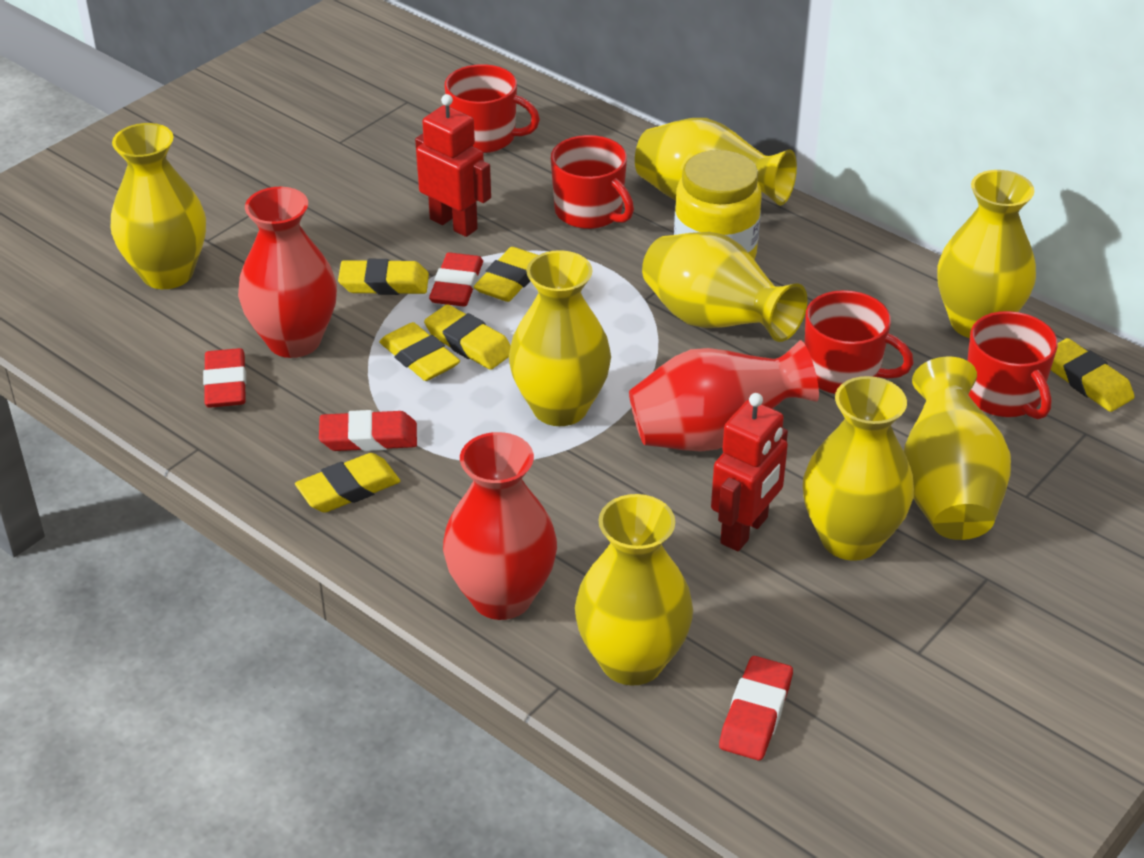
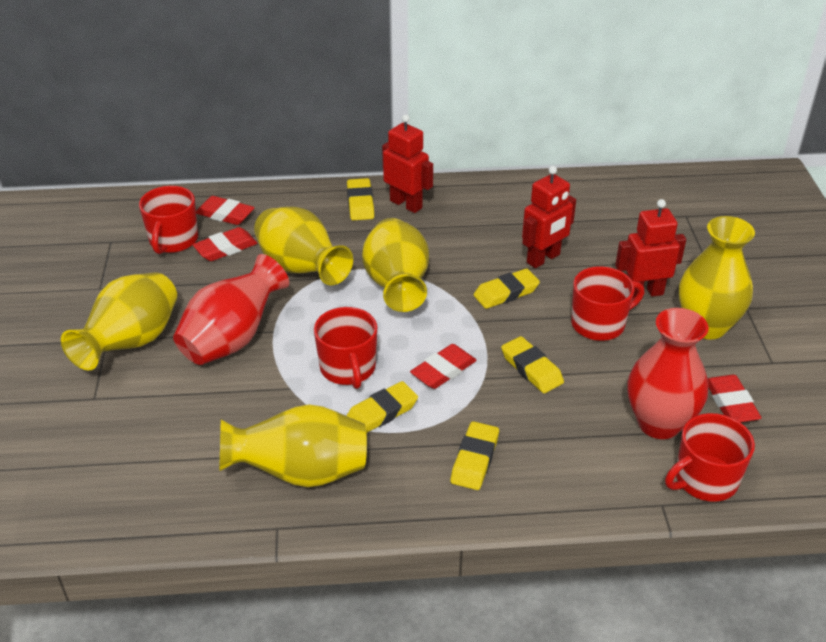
red robot: 2 -> 3
red vase: 3 -> 2
yellow eraser: 6 -> 5
yellow jar: 1 -> 0
yellow vase: 8 -> 5

